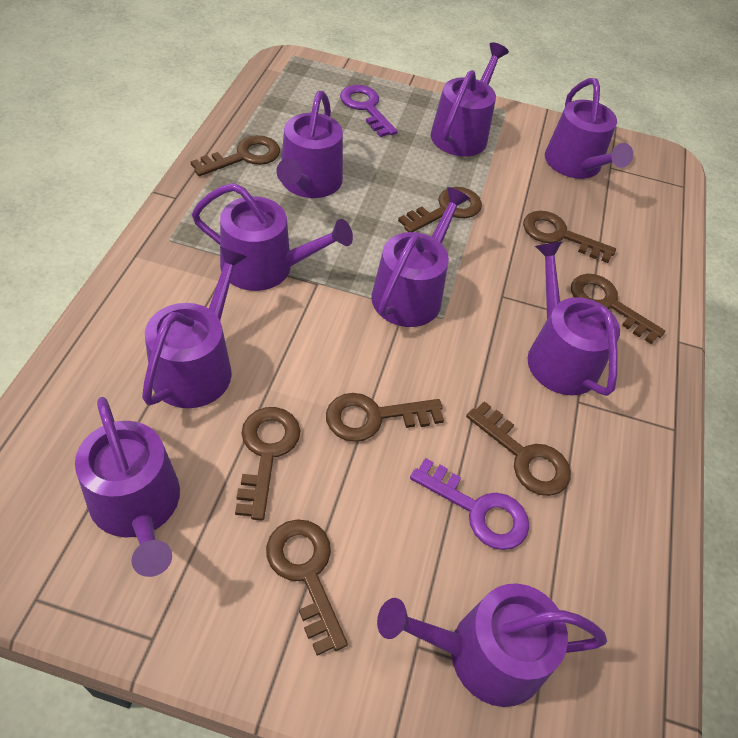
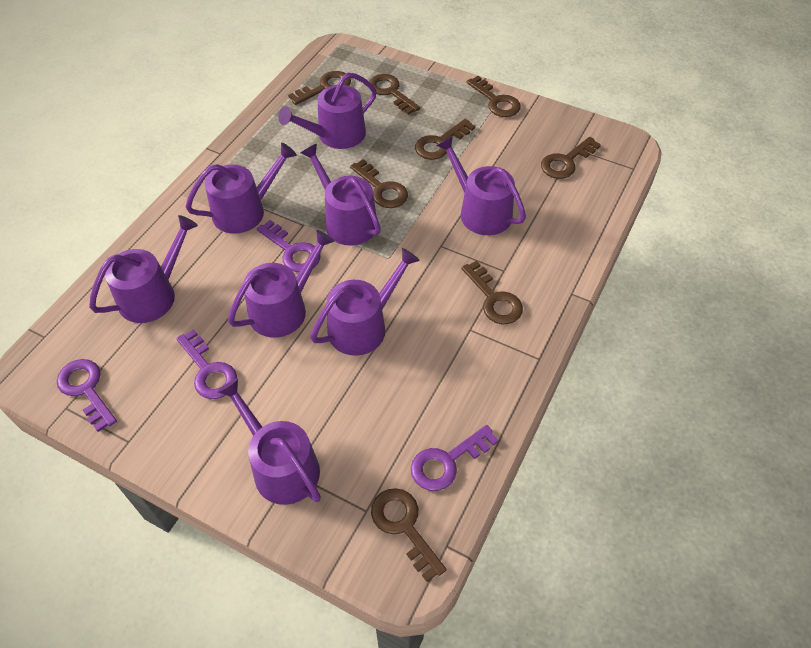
purple key: 2 -> 4
purple watering can: 9 -> 8

